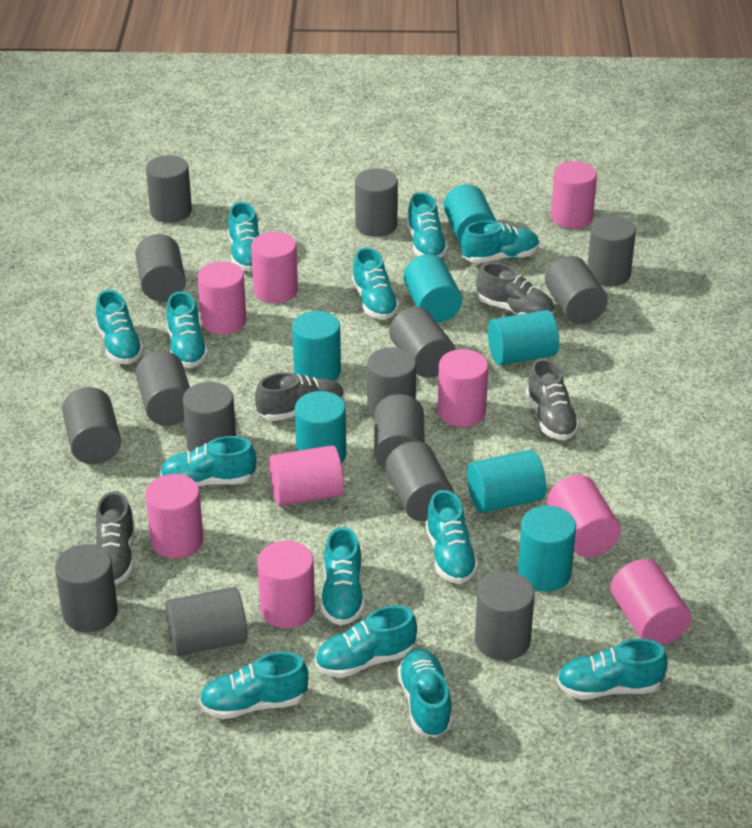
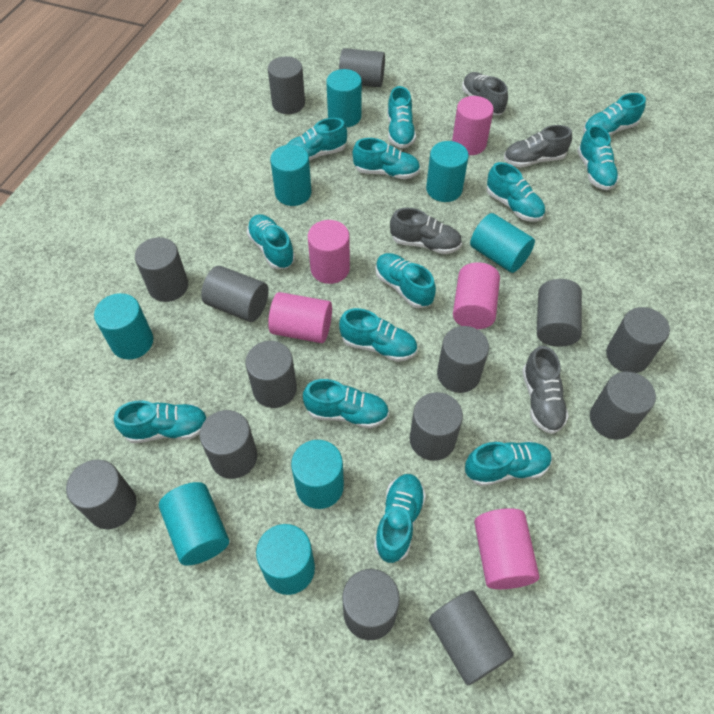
grey cylinder: 15 -> 14
pink cylinder: 9 -> 5
turquoise cylinder: 7 -> 8

